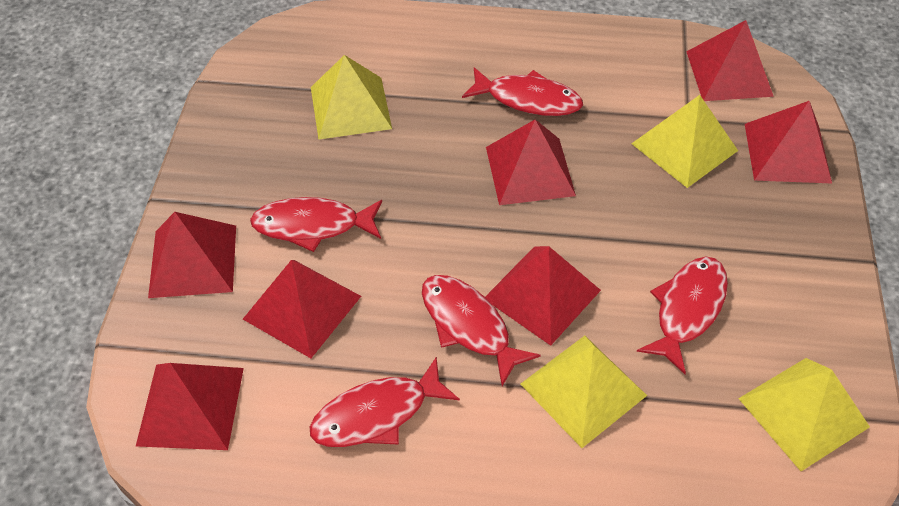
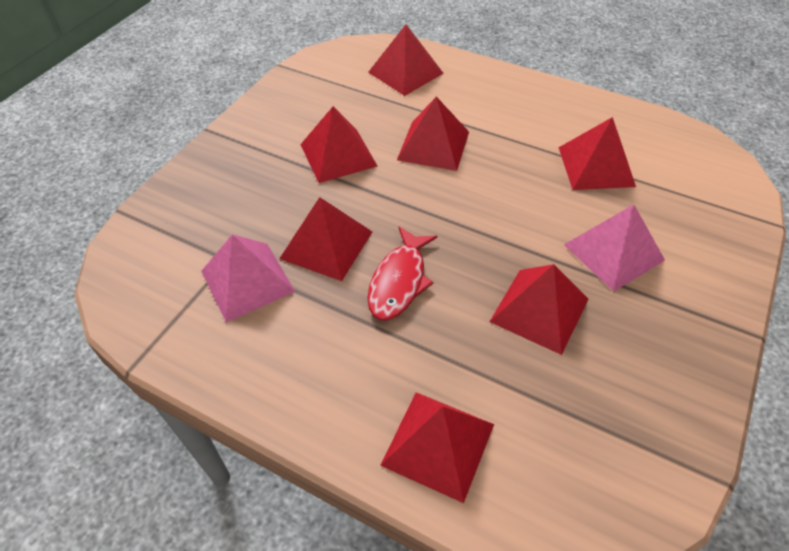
pink pyramid: 0 -> 2
red fish: 5 -> 1
yellow pyramid: 4 -> 0

